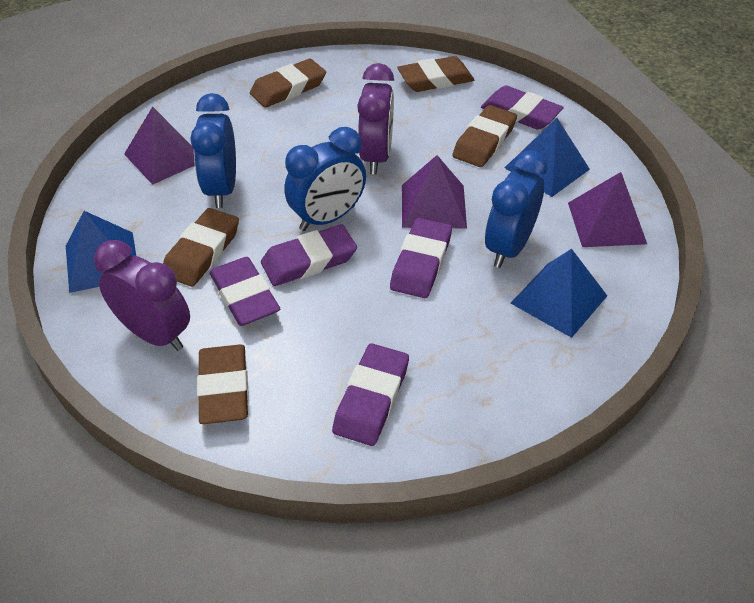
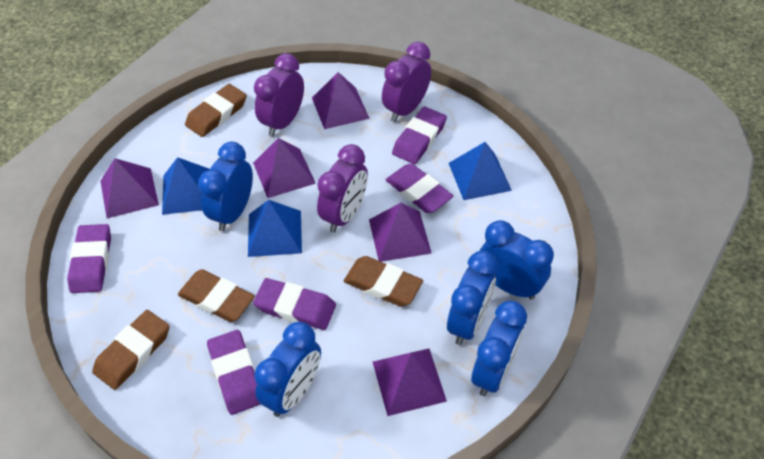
blue clock: 3 -> 5
brown eraser: 5 -> 4
purple clock: 2 -> 3
purple pyramid: 3 -> 5

